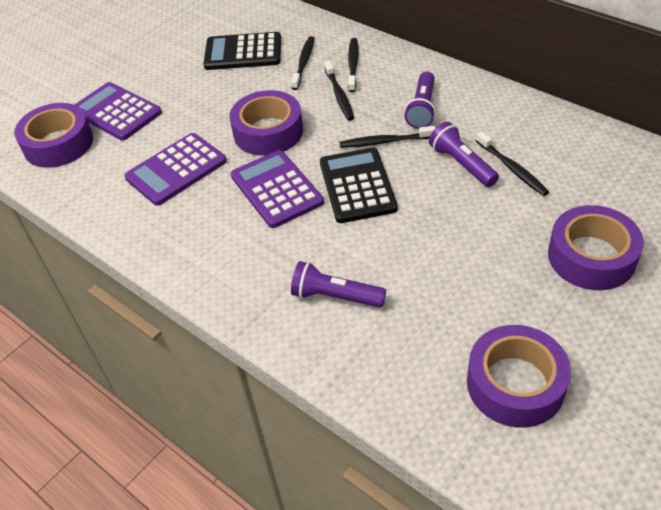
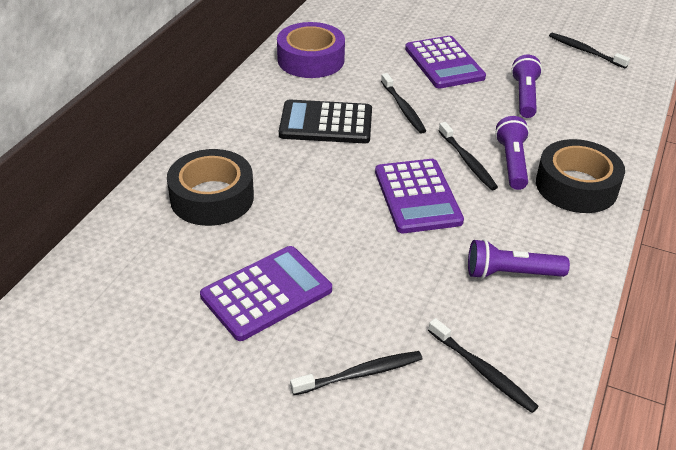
black calculator: 2 -> 1
black tape: 0 -> 2
purple tape: 4 -> 1

